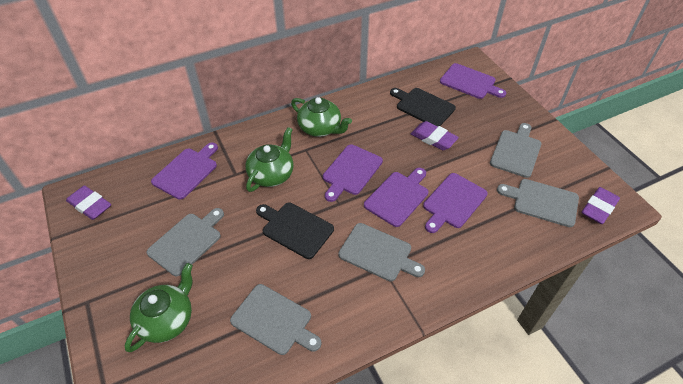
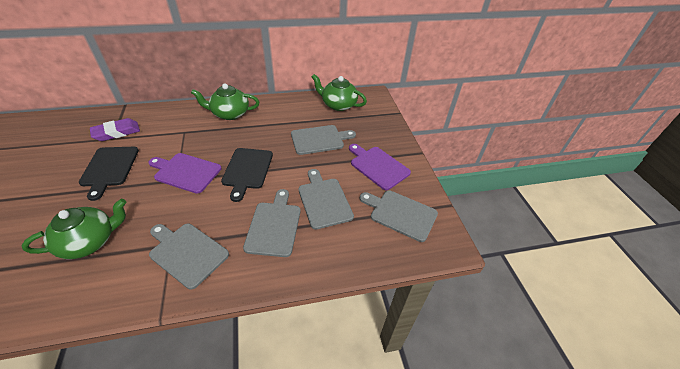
purple cutting board: 5 -> 2
purple eraser: 3 -> 1

